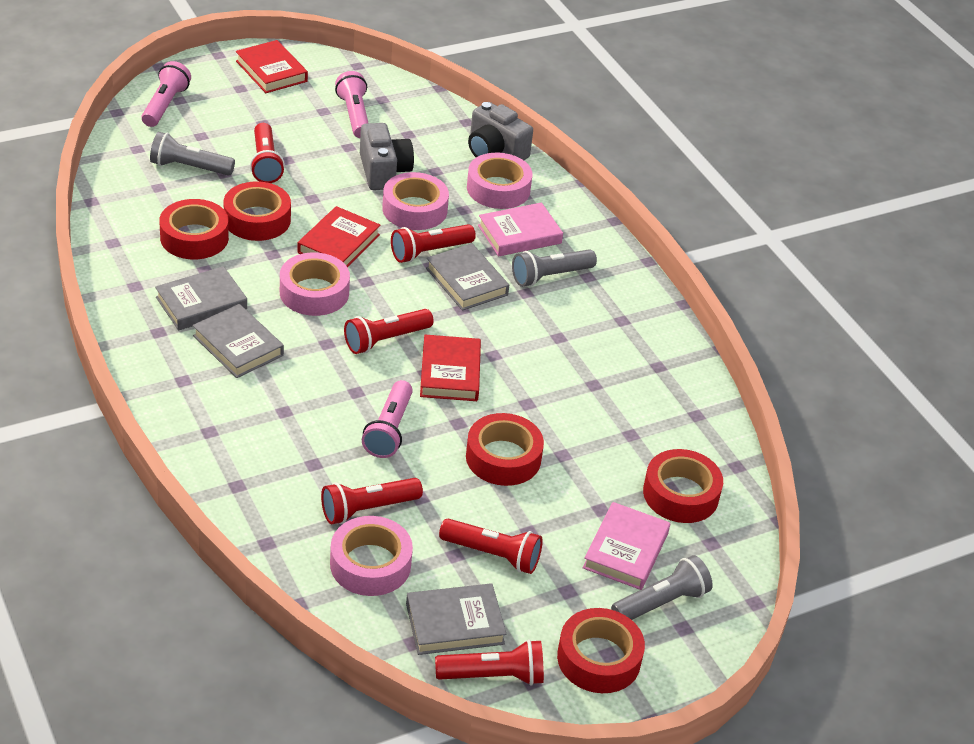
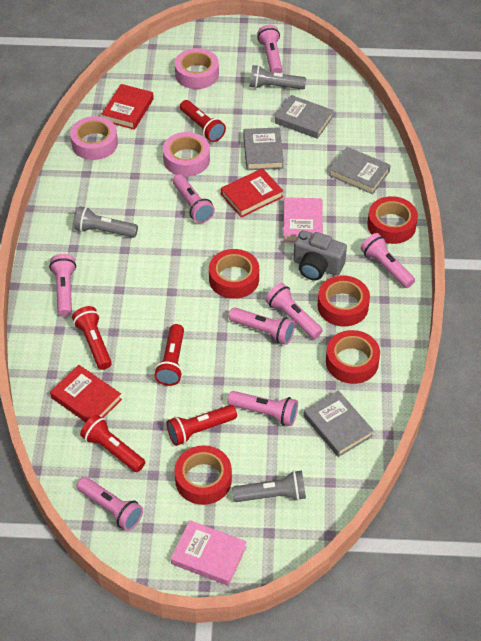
grey camera: 2 -> 1
pink flashlight: 3 -> 8
pink tape: 4 -> 3
red flashlight: 6 -> 5

